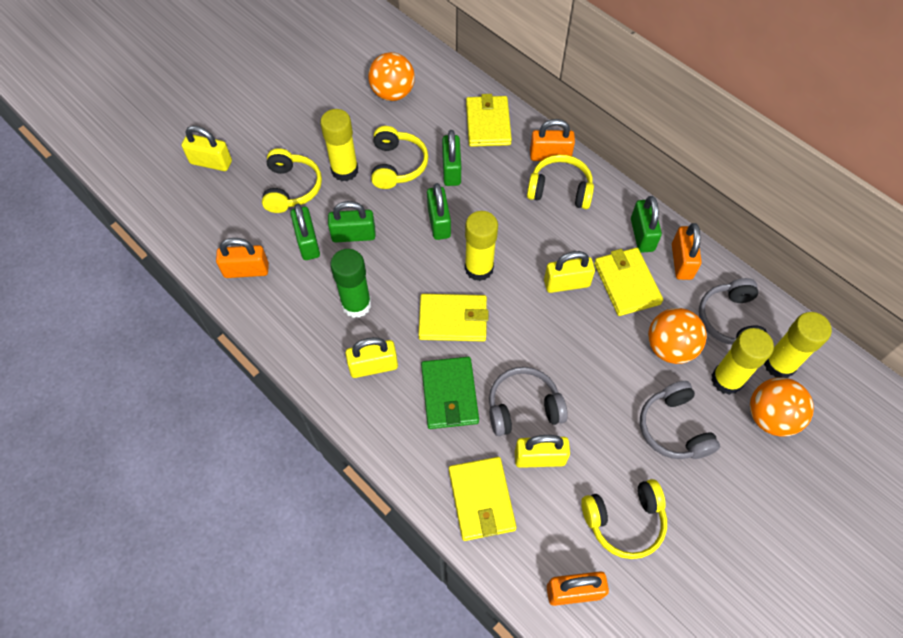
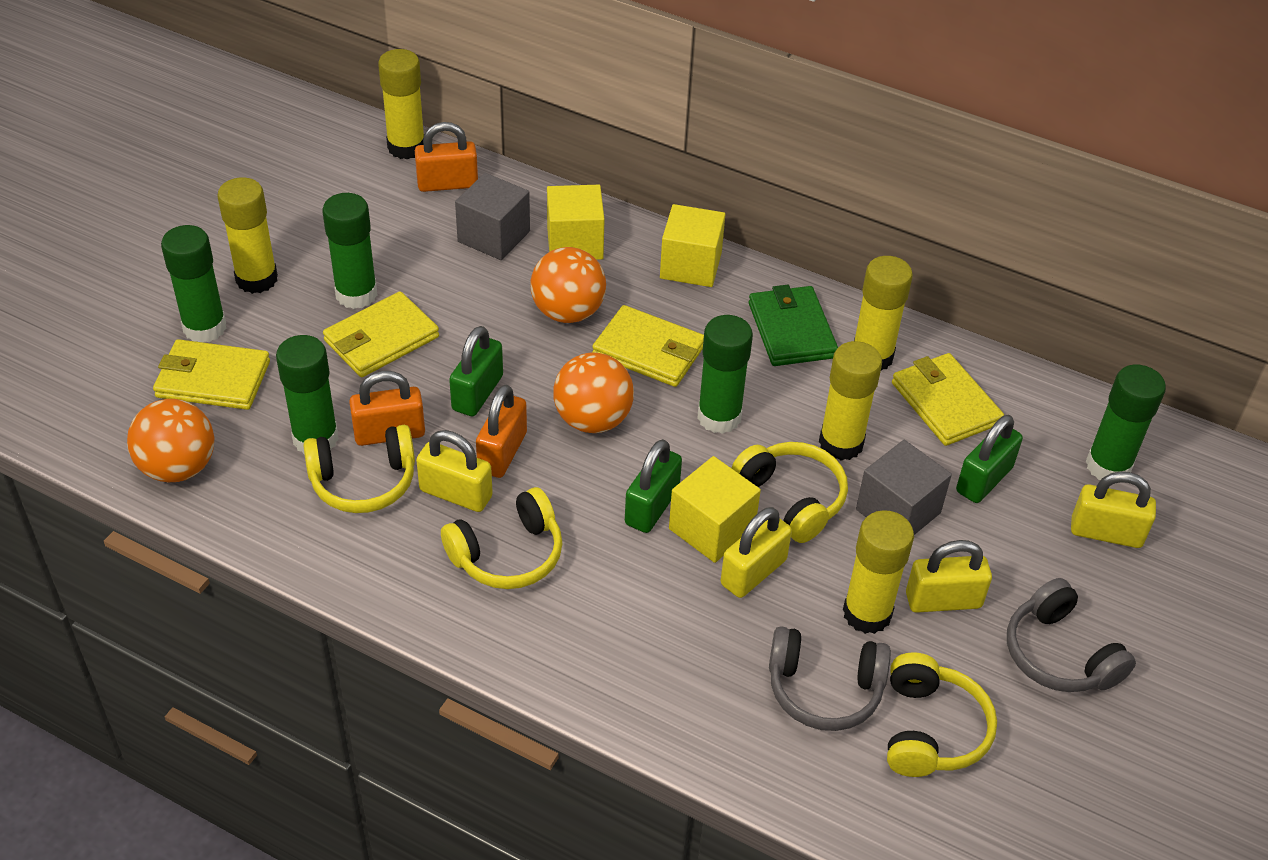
green glue stick: 1 -> 5
green padlock: 5 -> 3
grey cube: 0 -> 2
grey headphones: 3 -> 2
orange padlock: 4 -> 3
yellow cube: 0 -> 3
yellow glue stick: 4 -> 5

